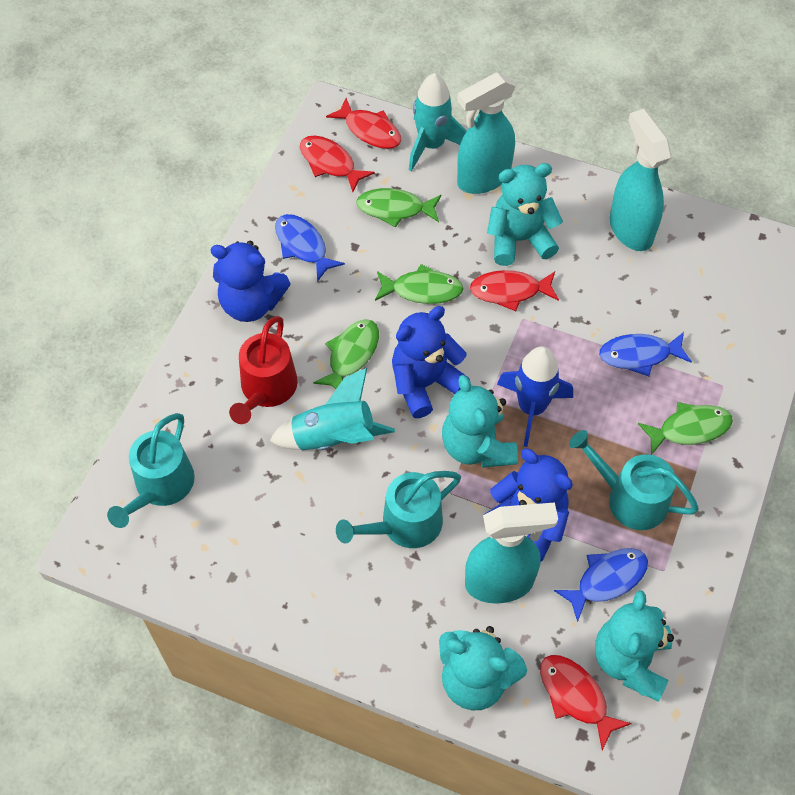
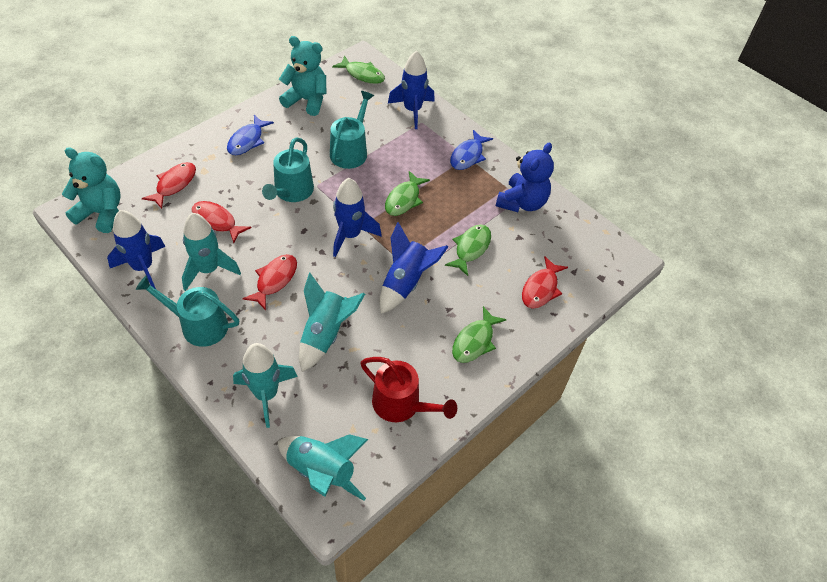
blue fish: 3 -> 2
blue rocket: 1 -> 4
blue teddy bear: 3 -> 1
turquoise rocket: 2 -> 4
turquoise spray bottle: 3 -> 0
turquoise teddy bear: 4 -> 2

